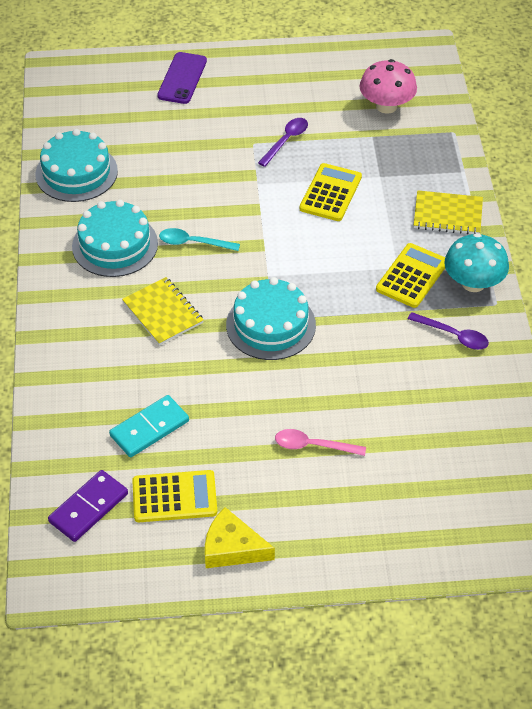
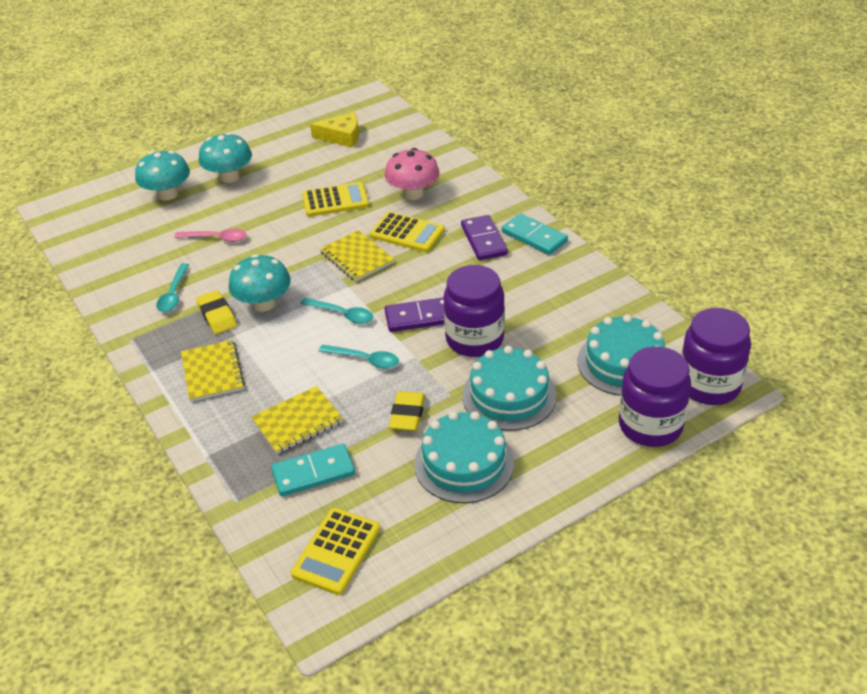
purple domino: 1 -> 2
purple jar: 0 -> 3
purple phone: 1 -> 0
purple spoon: 2 -> 0
turquoise domino: 1 -> 2
turquoise mushroom: 1 -> 3
turquoise spoon: 1 -> 3
yellow eraser: 0 -> 2
yellow notebook: 2 -> 3

